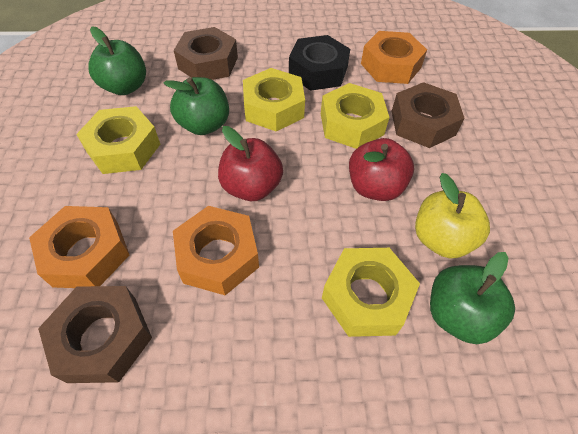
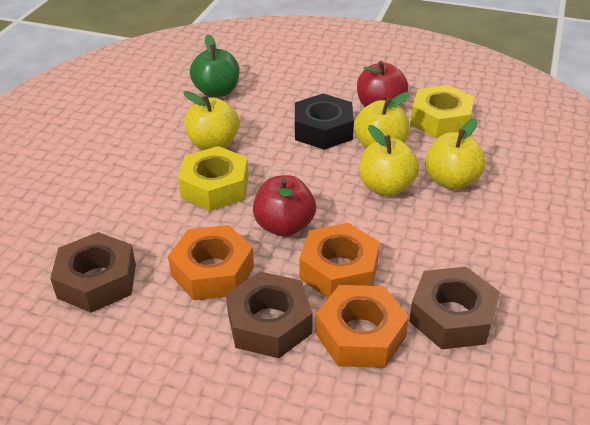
green apple: 3 -> 1
yellow apple: 1 -> 4
yellow nut: 4 -> 2

